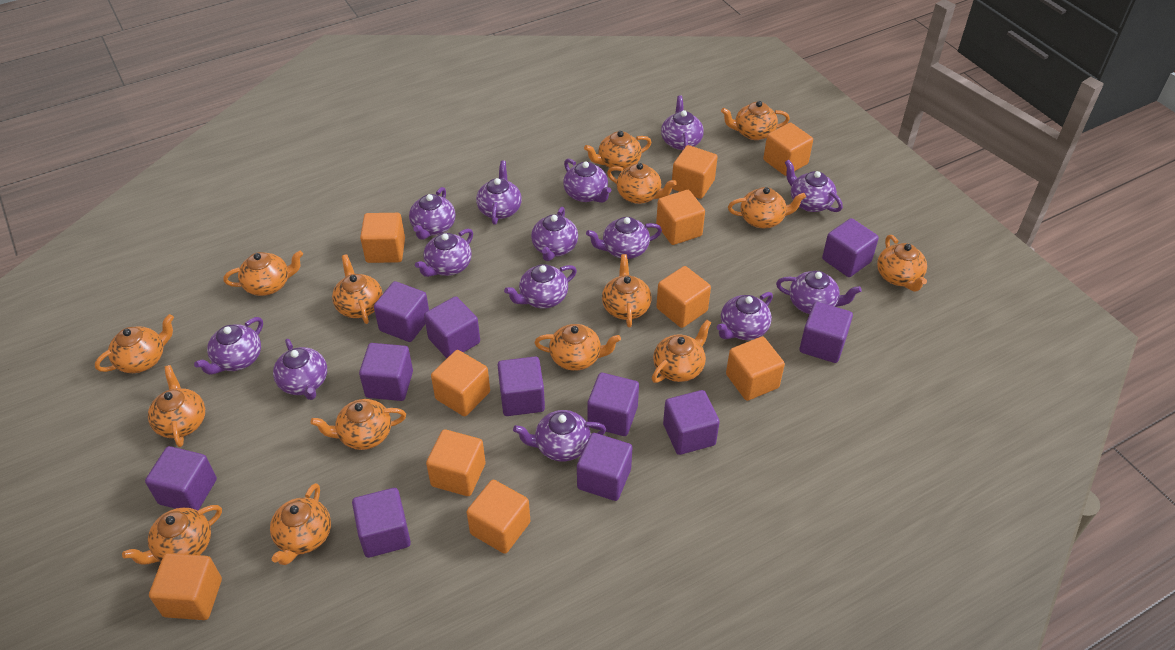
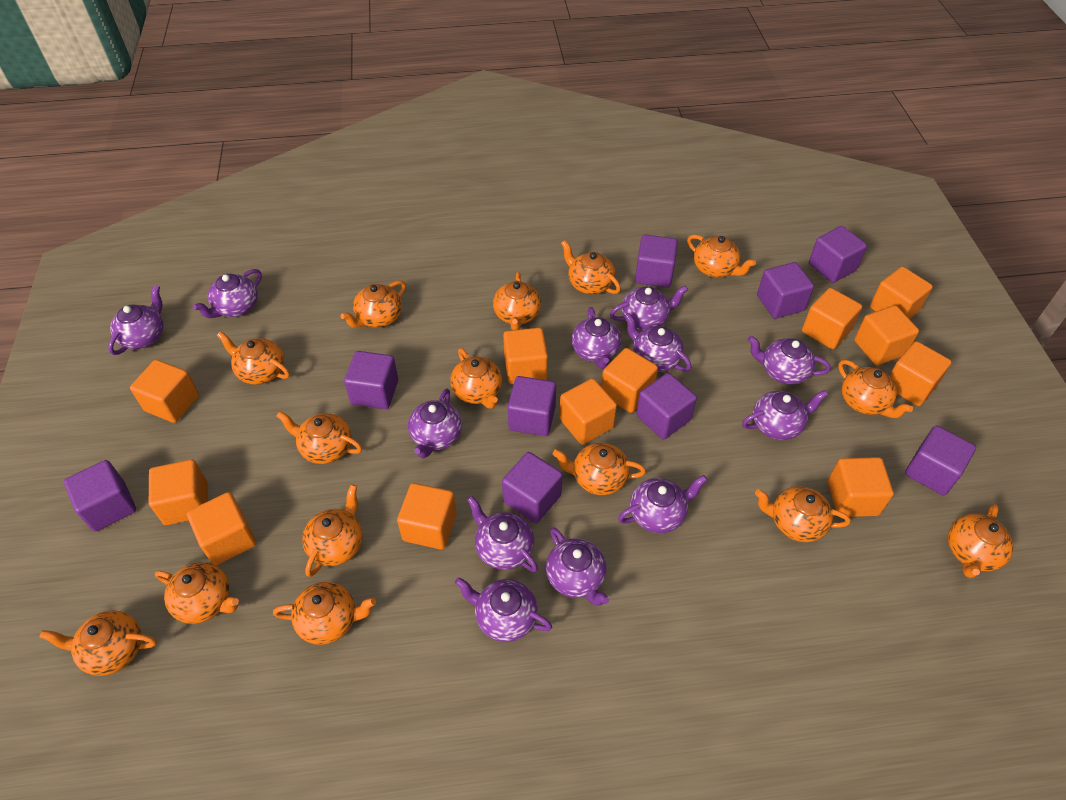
orange cube: 10 -> 12
purple cube: 11 -> 9
purple teapot: 14 -> 12

